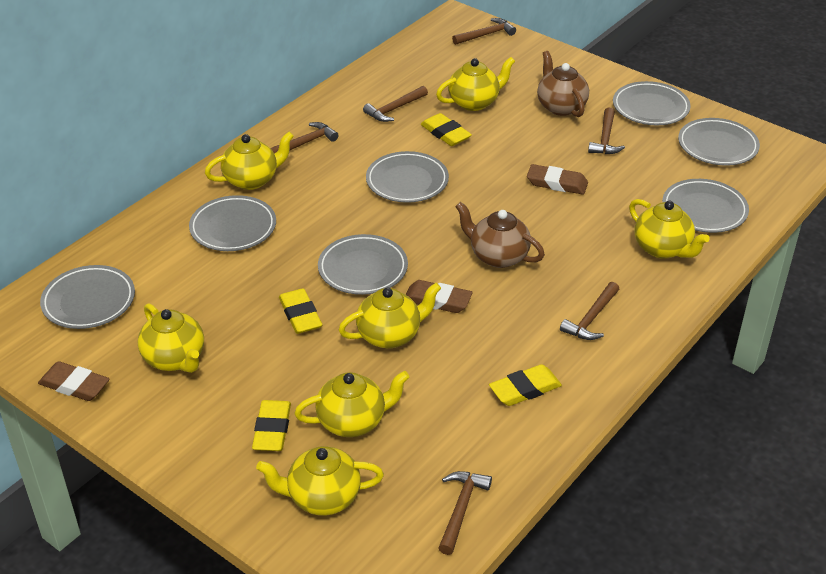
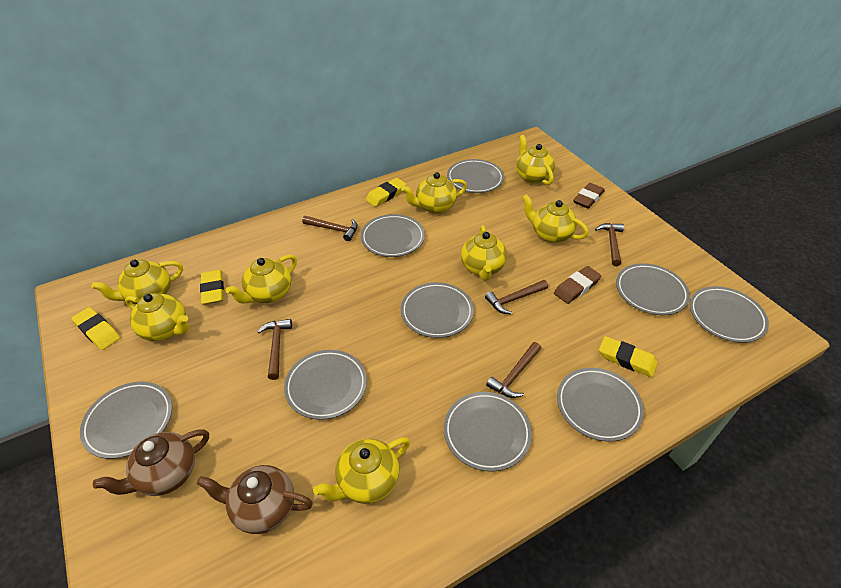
brown eraser: 3 -> 2
brown hammer: 6 -> 5
grey plate: 7 -> 9
yellow teapot: 7 -> 8

